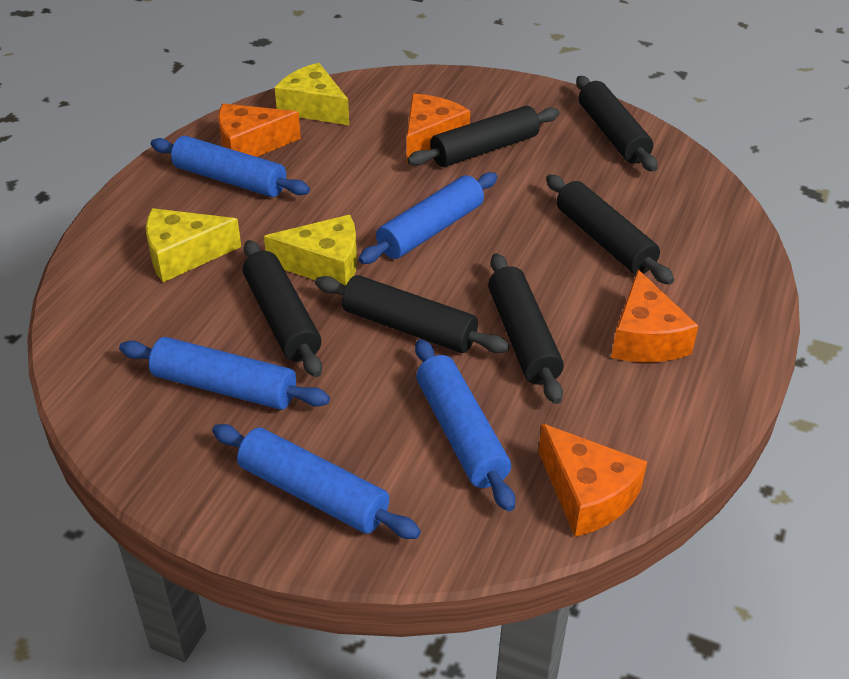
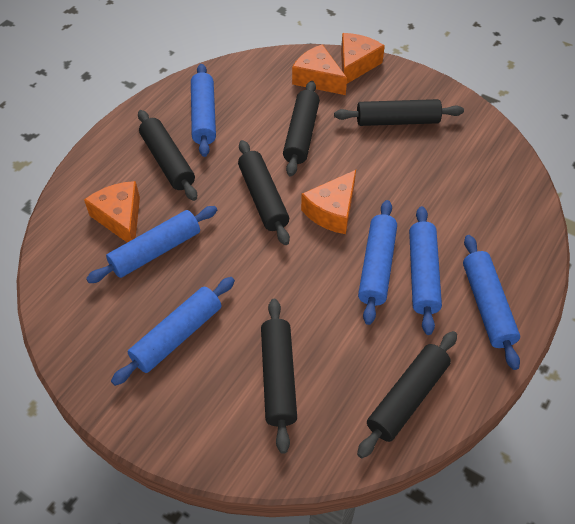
blue rolling pin: 5 -> 6
yellow cheese: 3 -> 0

